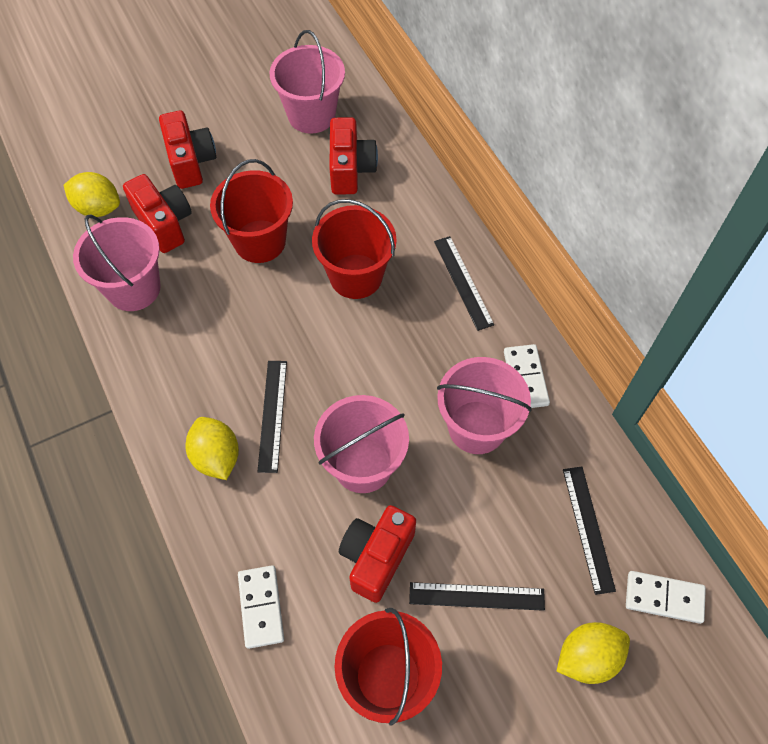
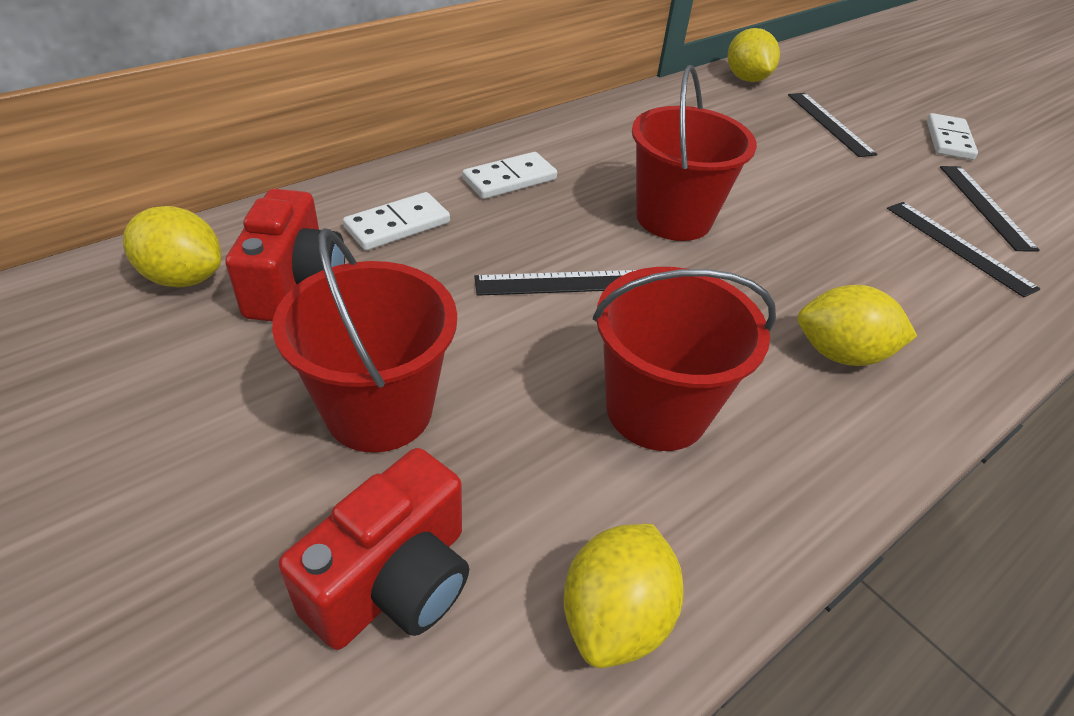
pink bucket: 4 -> 0
red camera: 4 -> 2
yellow lemon: 3 -> 4

